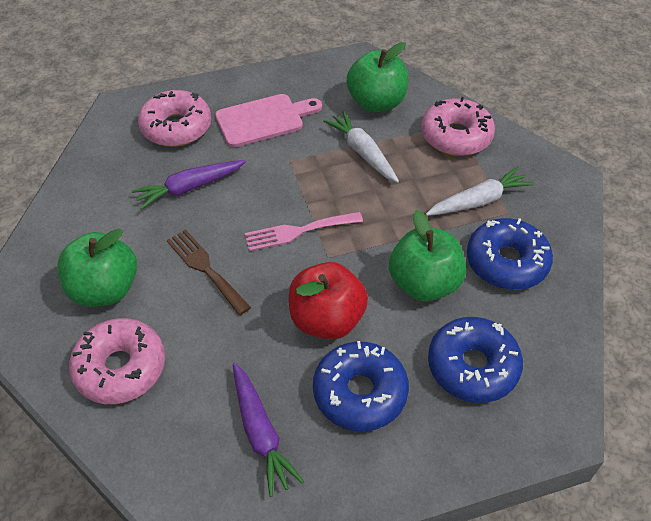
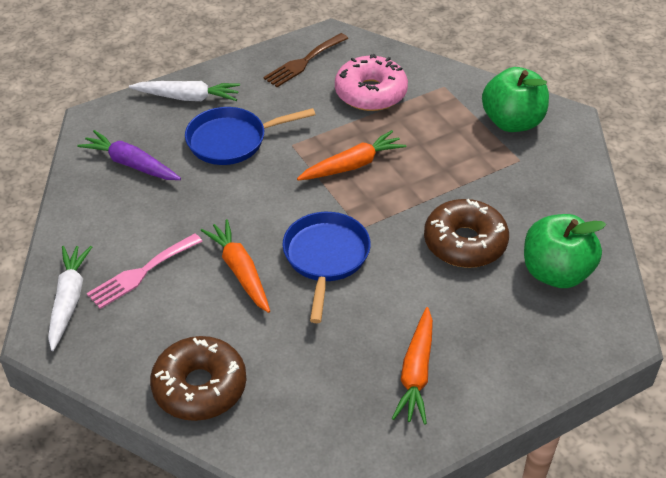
blue donut: 3 -> 0
blue pan: 0 -> 2
brown donut: 0 -> 2
green apple: 3 -> 2
orange carrot: 0 -> 3
pink cutting board: 1 -> 0
pink donut: 3 -> 1
purple carrot: 2 -> 1
red apple: 1 -> 0

